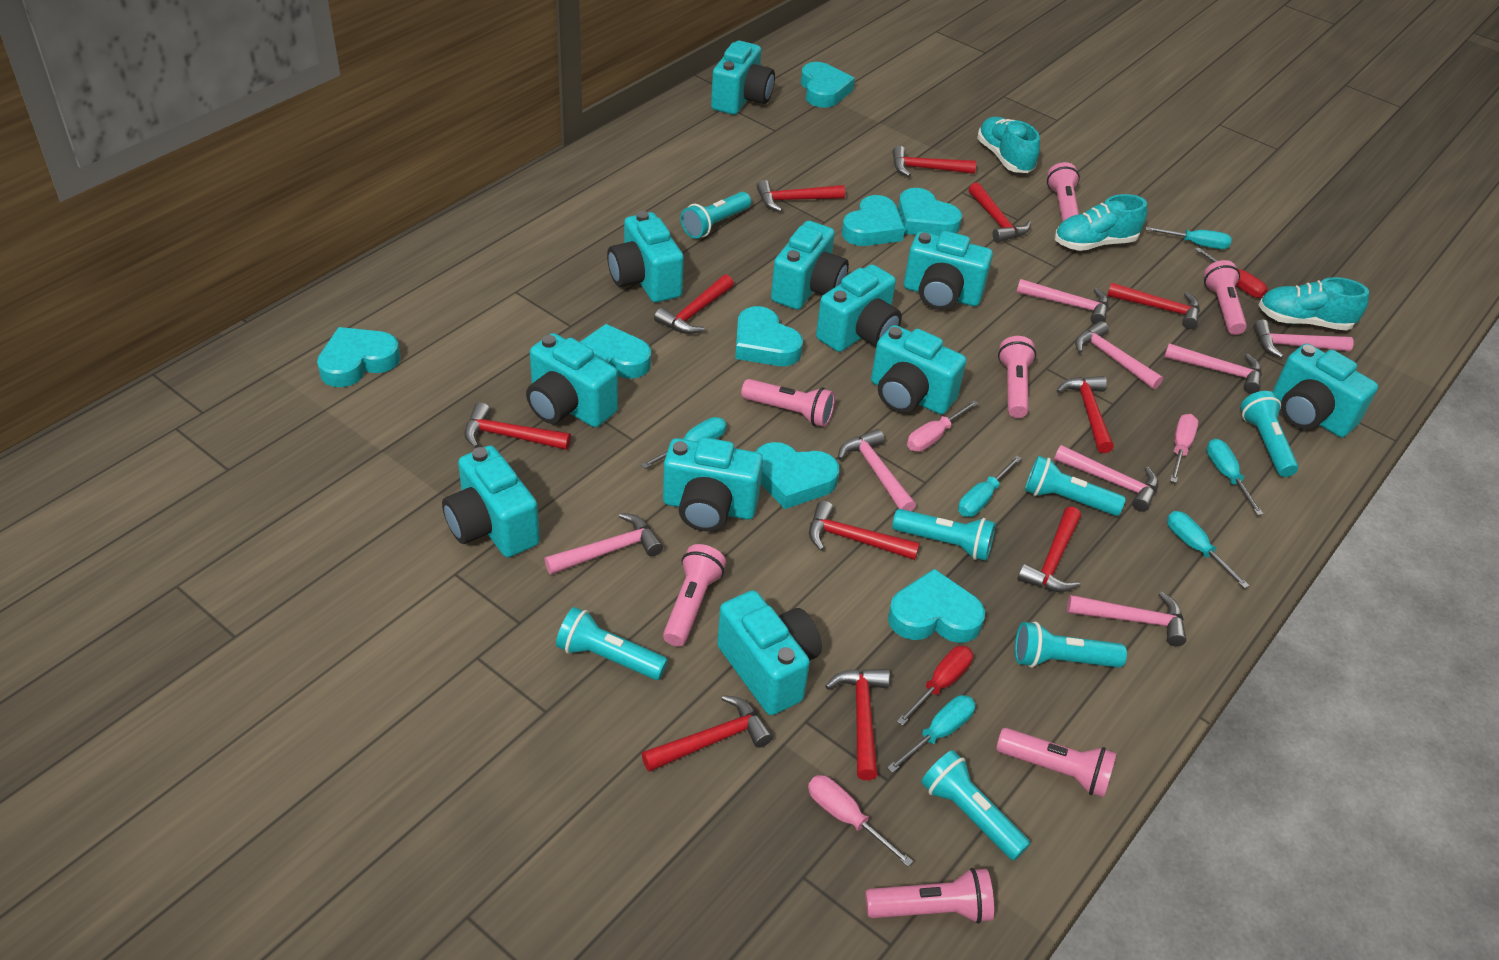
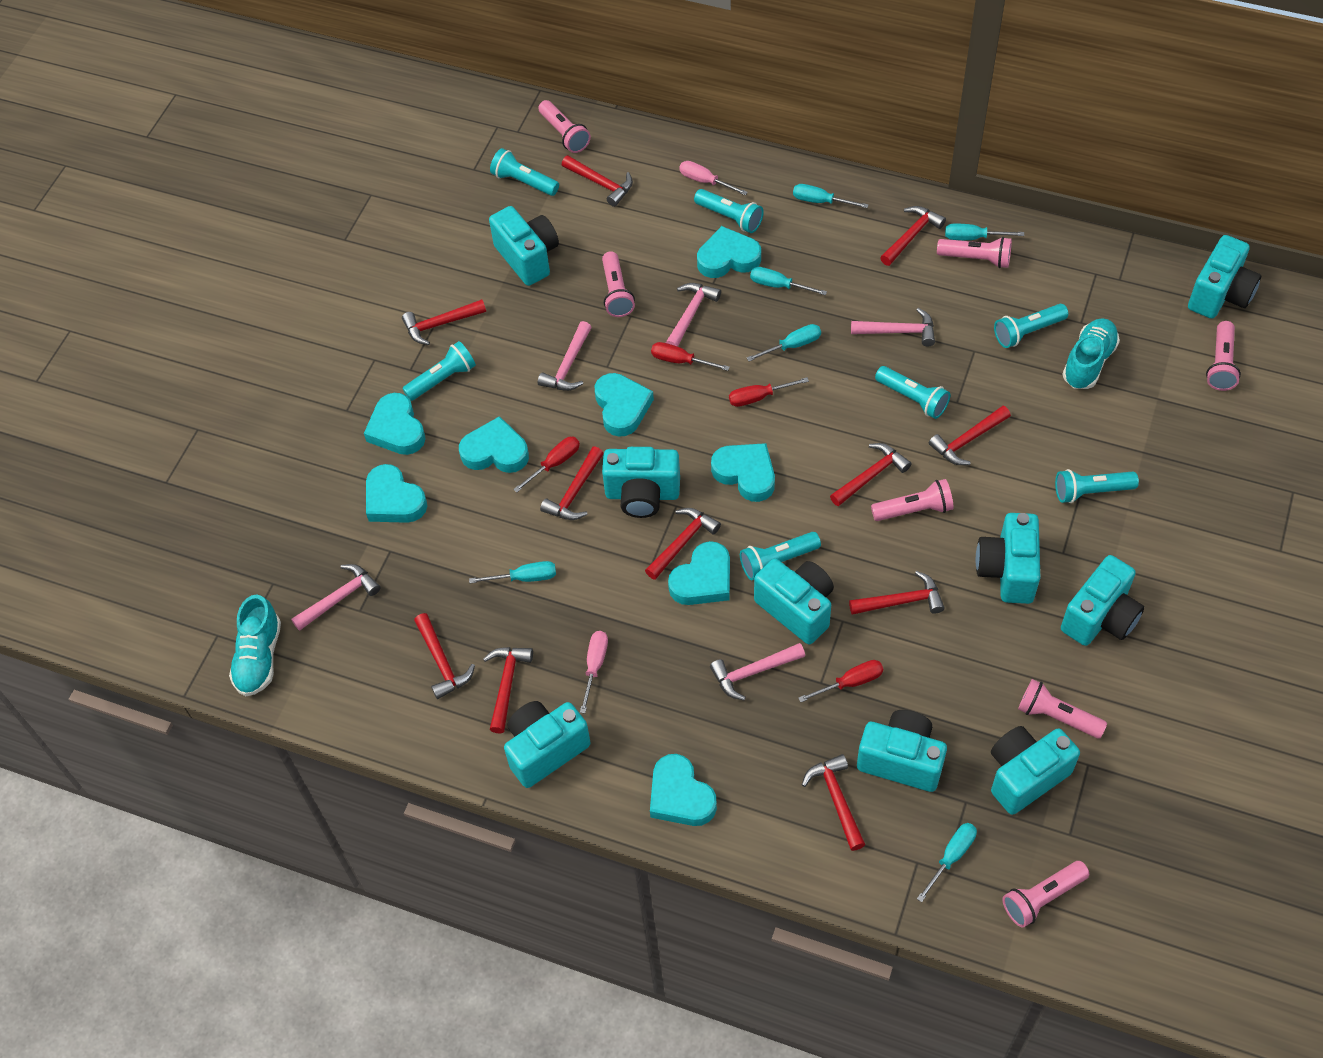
pink hammer: 8 -> 5
pink screwdriver: 3 -> 2
red screwdriver: 2 -> 4
turquoise camera: 11 -> 9
turquoise shoe: 3 -> 2

